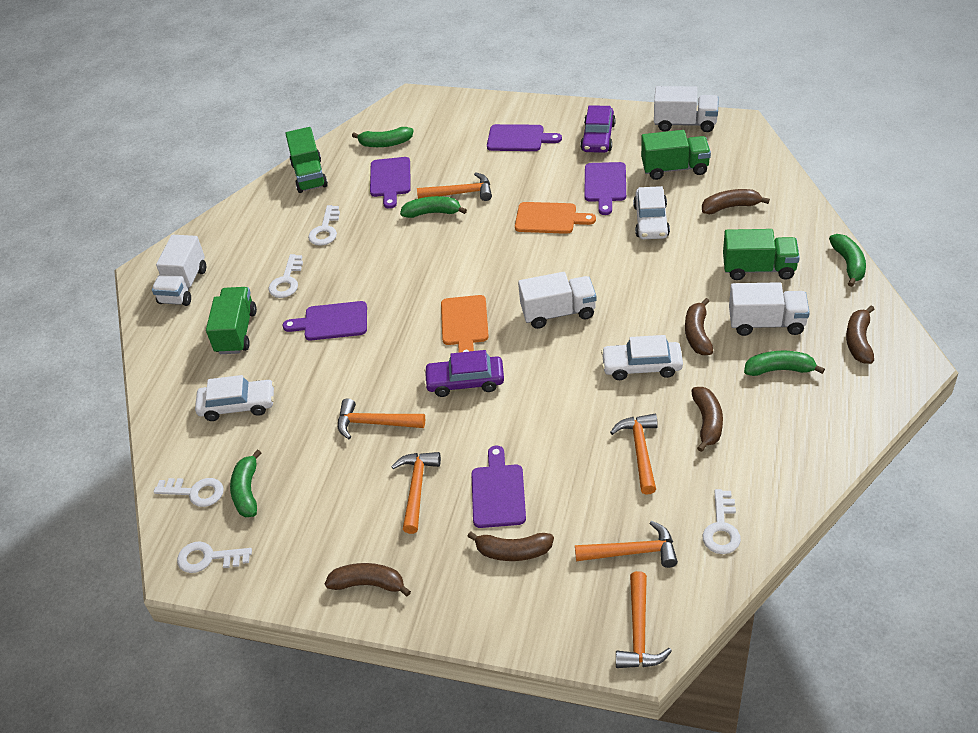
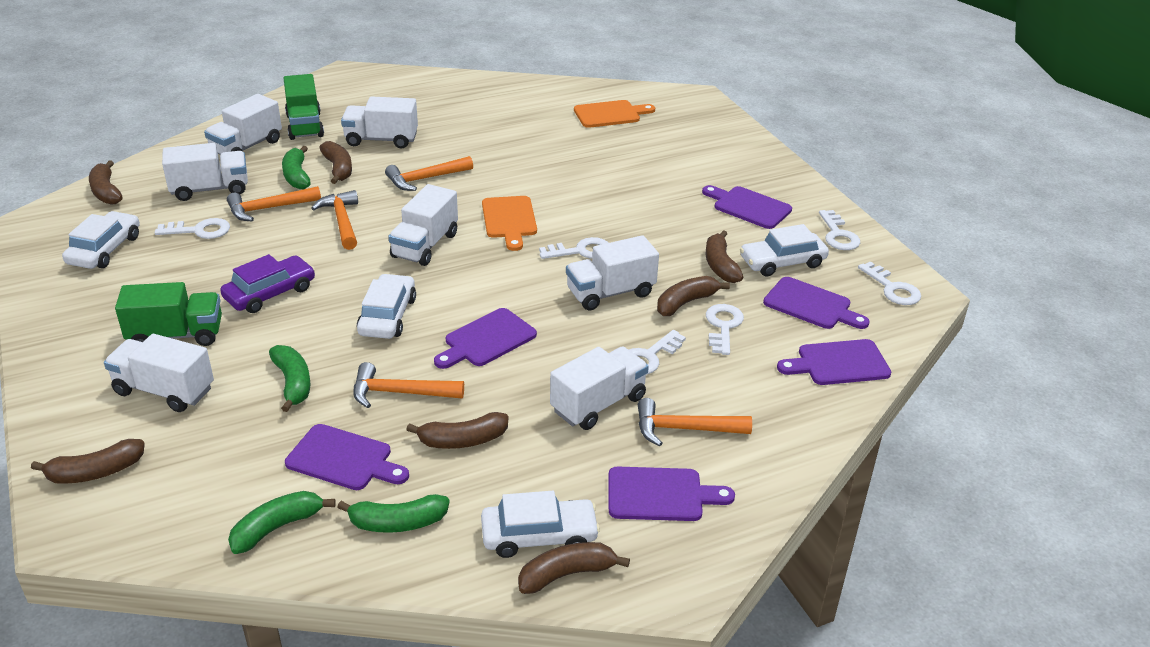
brown banana: 6 -> 7
green banana: 5 -> 4
green truck: 4 -> 2
orange hammer: 6 -> 5
purple car: 2 -> 1
purple cutting board: 5 -> 6
white car: 3 -> 4
white key: 5 -> 6
white truck: 4 -> 7

